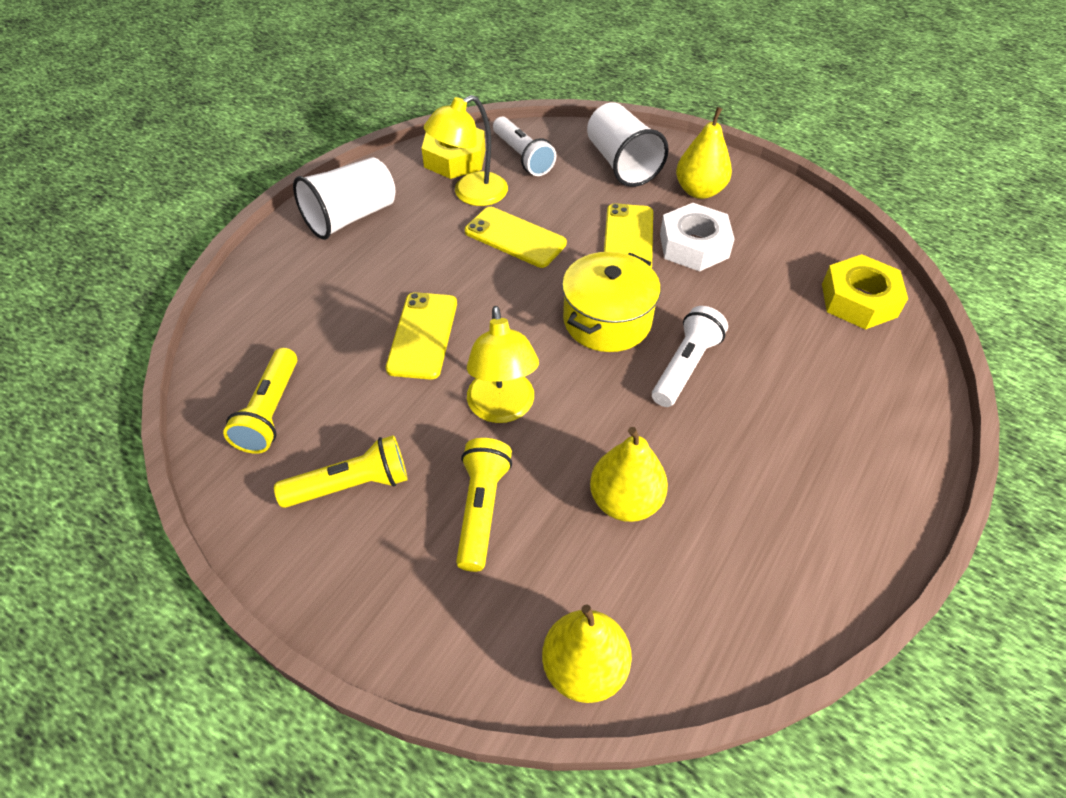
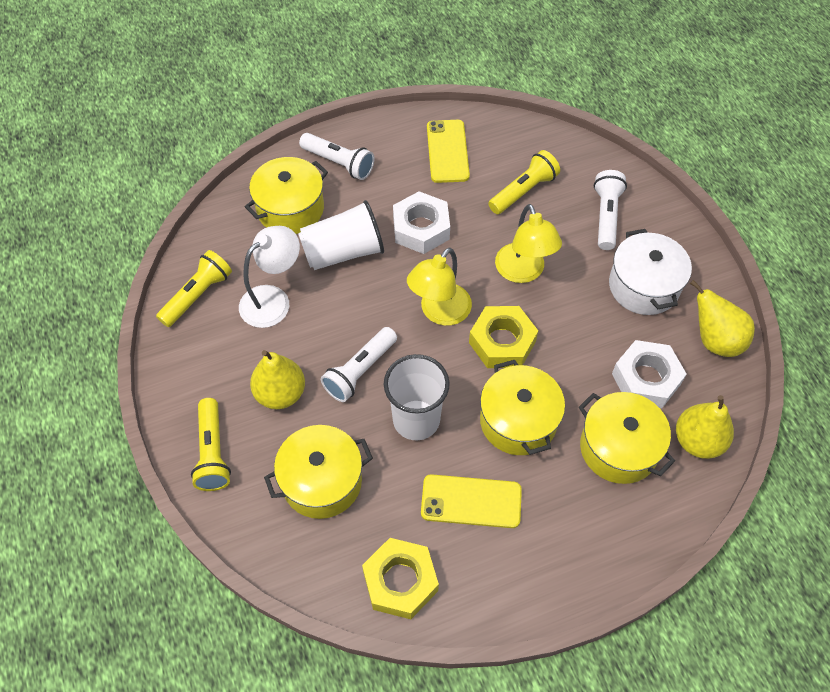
white flashlight: 2 -> 3
white lamp: 0 -> 1
white nut: 1 -> 2
white pot: 0 -> 1
yellow phone: 3 -> 2
yellow pot: 1 -> 4

